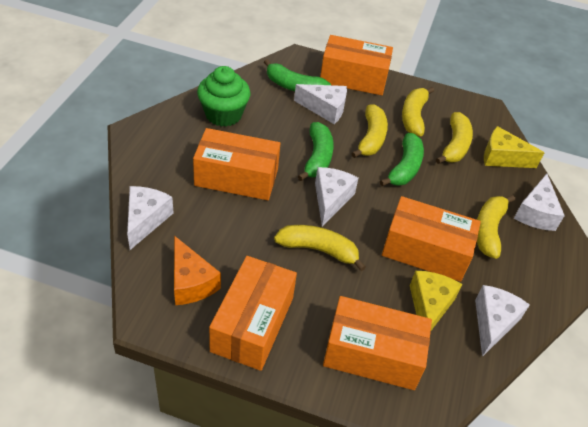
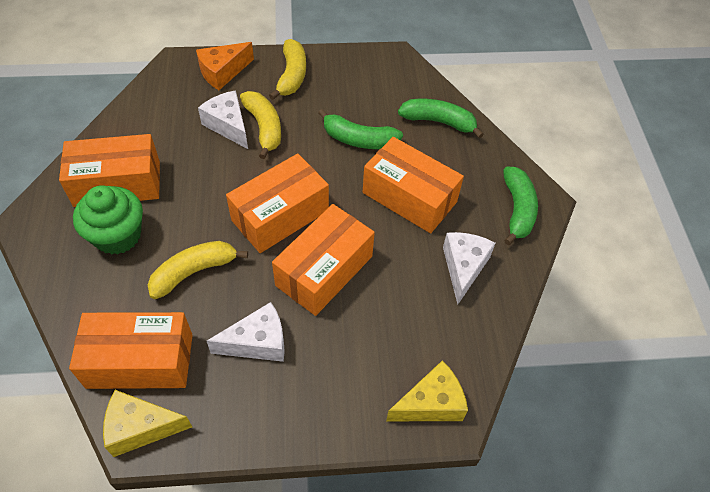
white cheese: 5 -> 3
yellow banana: 5 -> 3

